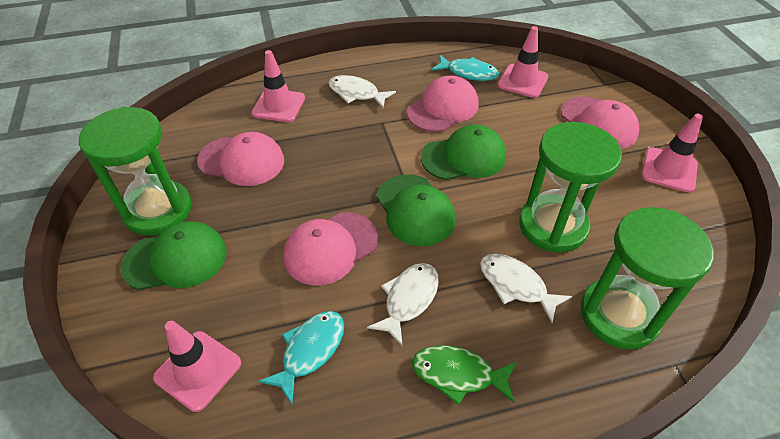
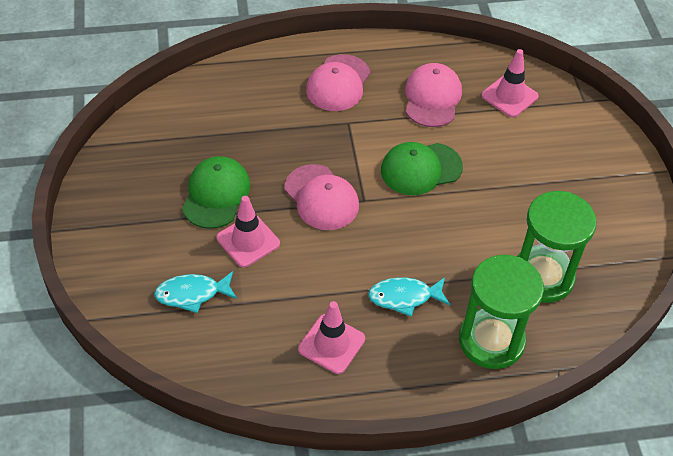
green cap: 3 -> 2
green fish: 1 -> 0
green hourglass: 3 -> 2
pink cap: 4 -> 3
pink traffic cone: 4 -> 3
white fish: 3 -> 0

